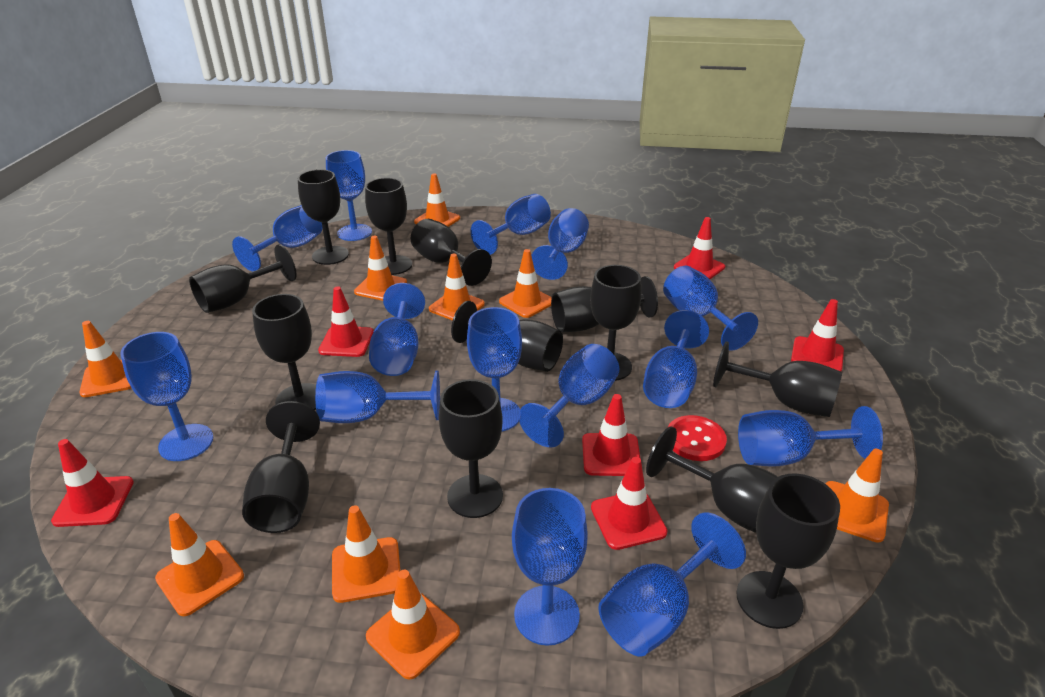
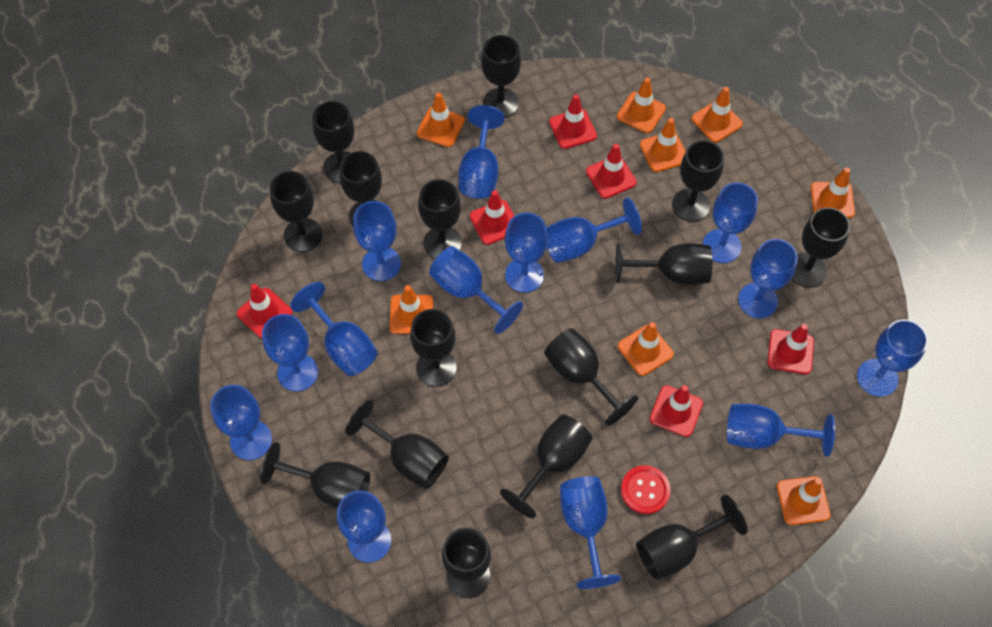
black goblet: 13 -> 15
orange traffic cone: 9 -> 8

